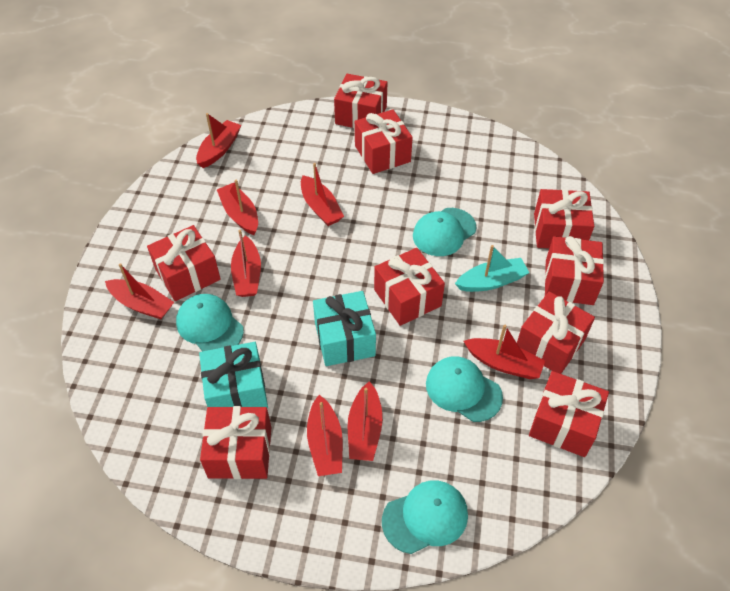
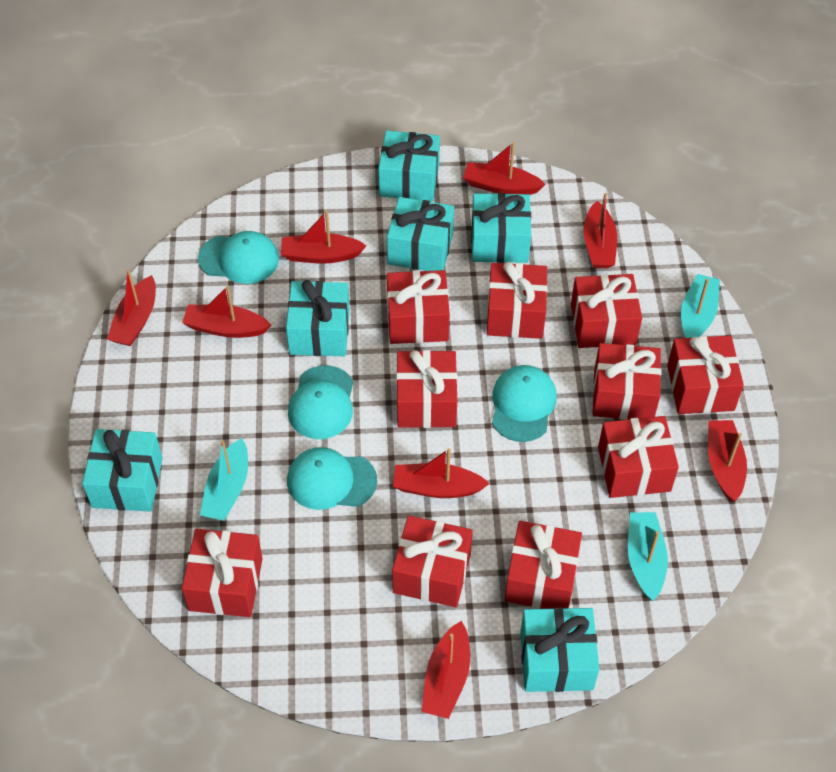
red gift: 9 -> 10
turquoise boat: 1 -> 3
turquoise gift: 2 -> 6

